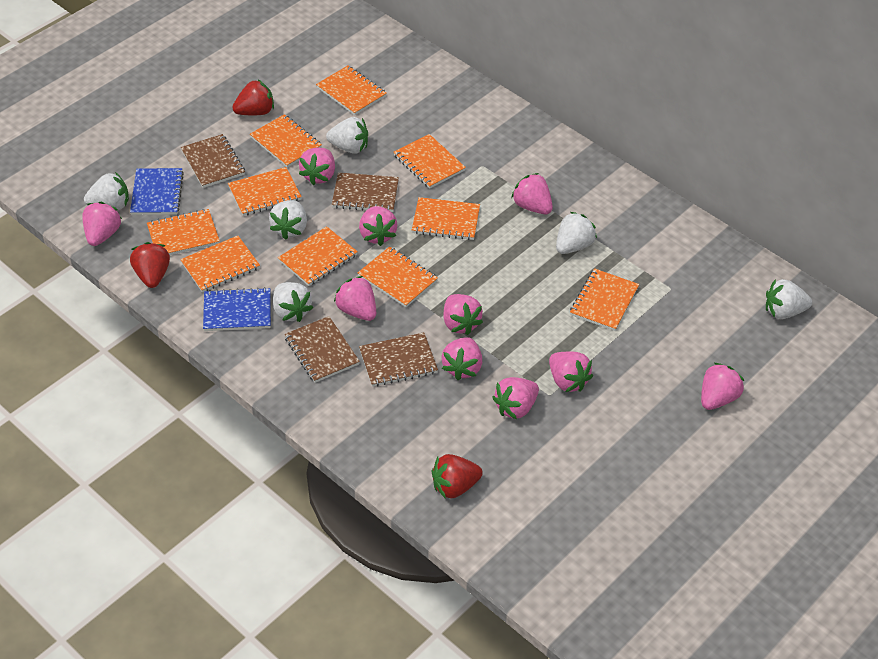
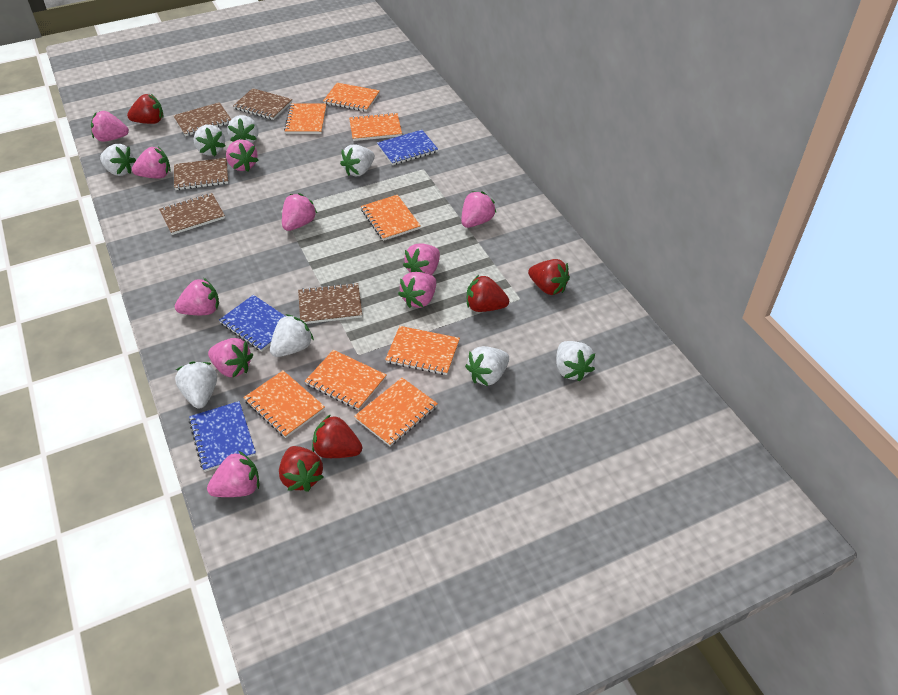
blue notebook: 2 -> 3
brown notebook: 4 -> 5
orange notebook: 10 -> 8
red strawberry: 3 -> 5
white strawberry: 6 -> 8

